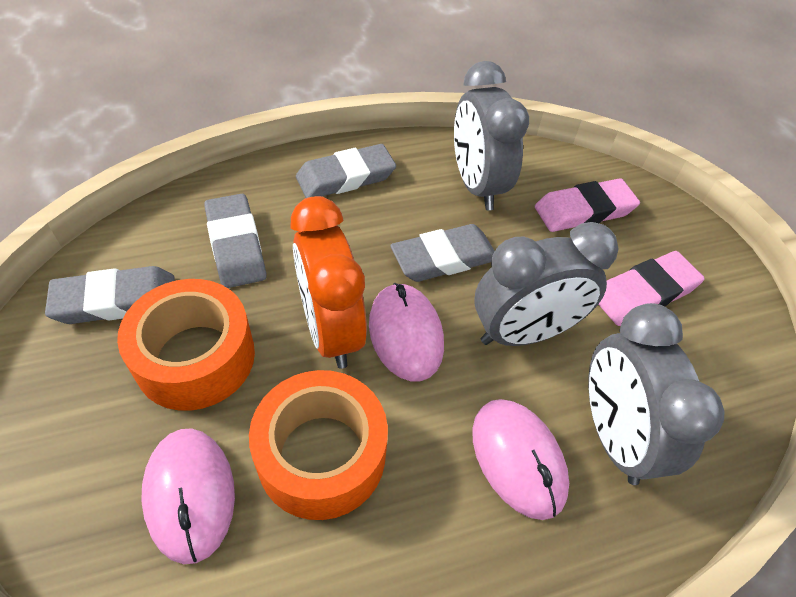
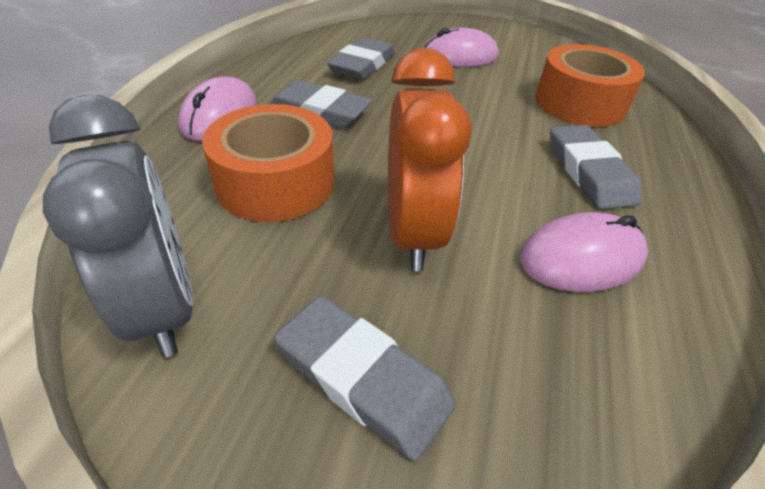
grey clock: 3 -> 1
pink eraser: 2 -> 0

